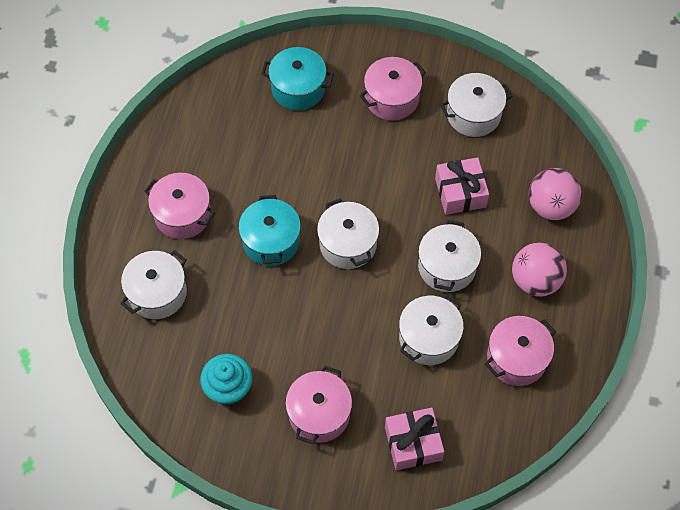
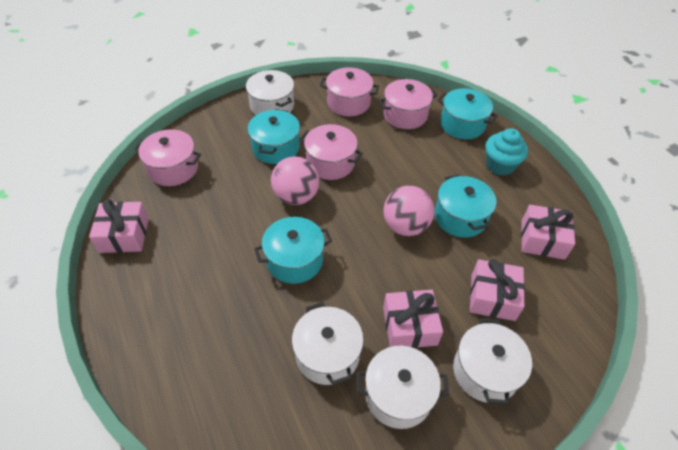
pink gift: 2 -> 4
turquoise pot: 2 -> 4
white pot: 5 -> 4

